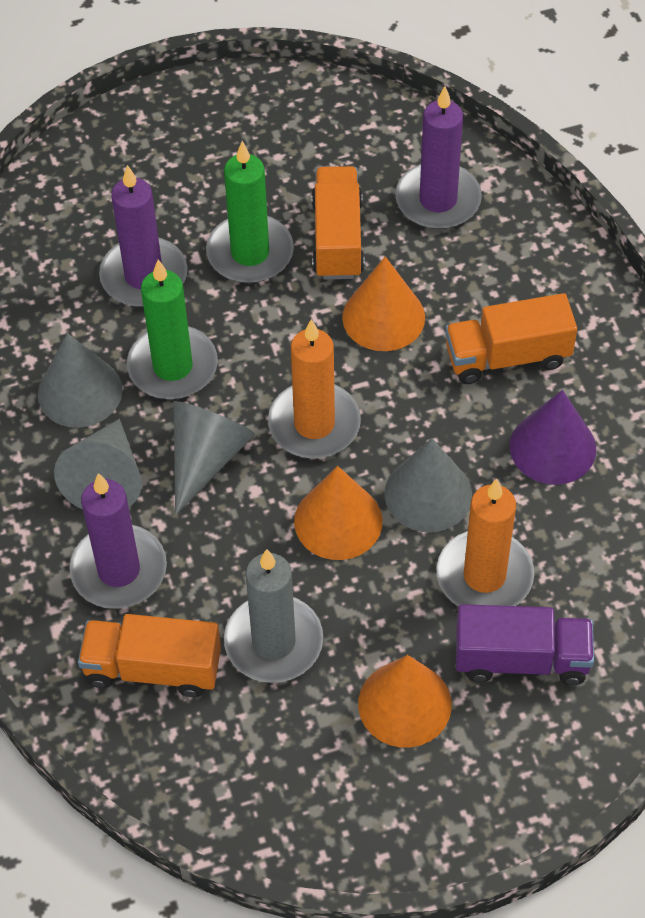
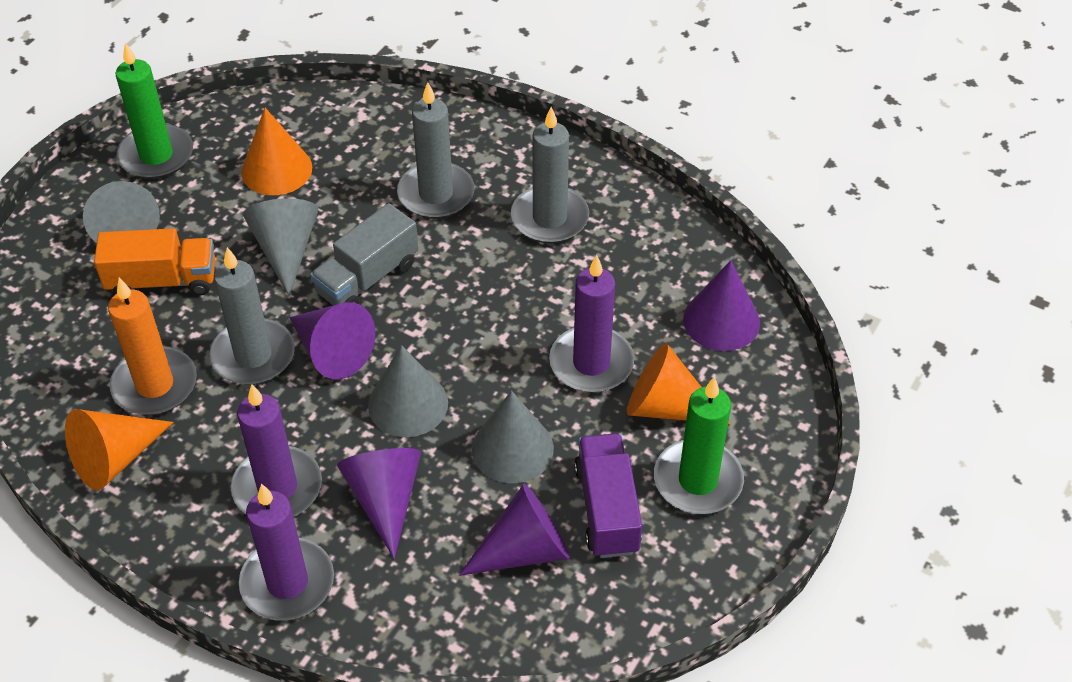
grey candle: 1 -> 3
grey truck: 0 -> 1
orange candle: 2 -> 1
orange truck: 3 -> 1
purple cone: 1 -> 4

